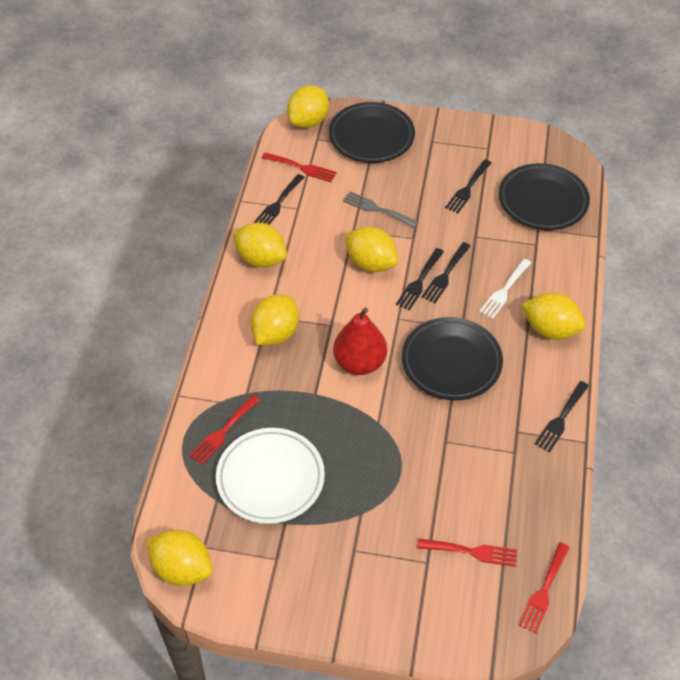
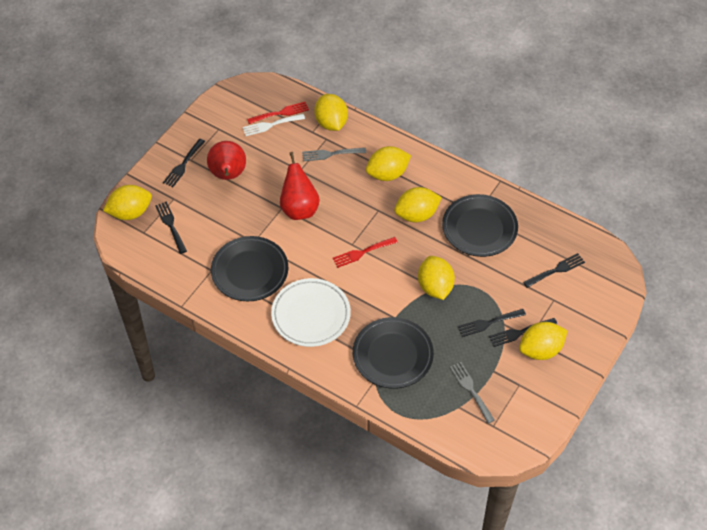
grey fork: 1 -> 2
red fork: 4 -> 2
red pear: 1 -> 2

